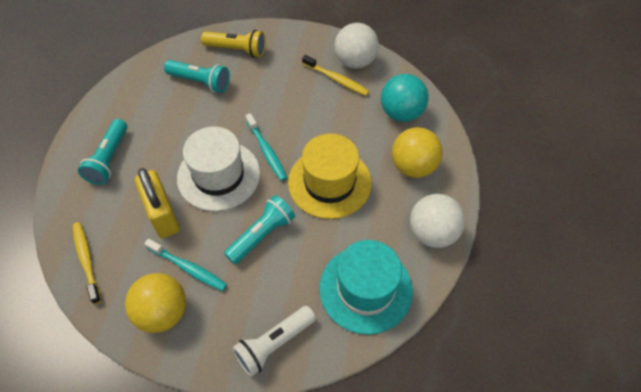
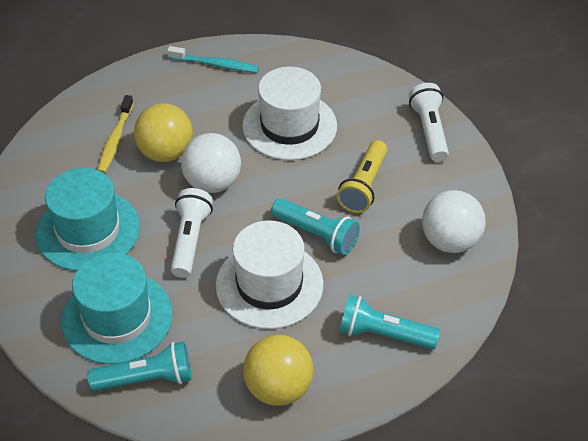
turquoise ball: 1 -> 0
turquoise hat: 1 -> 2
turquoise toothbrush: 2 -> 1
white flashlight: 1 -> 2
white hat: 1 -> 2
yellow hat: 1 -> 0
yellow padlock: 1 -> 0
yellow toothbrush: 2 -> 1

